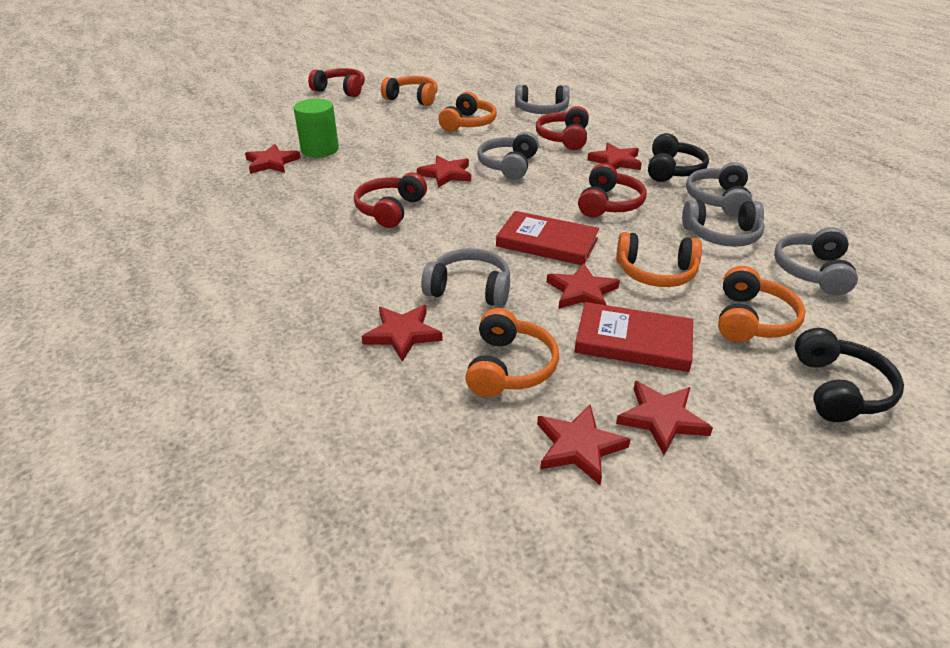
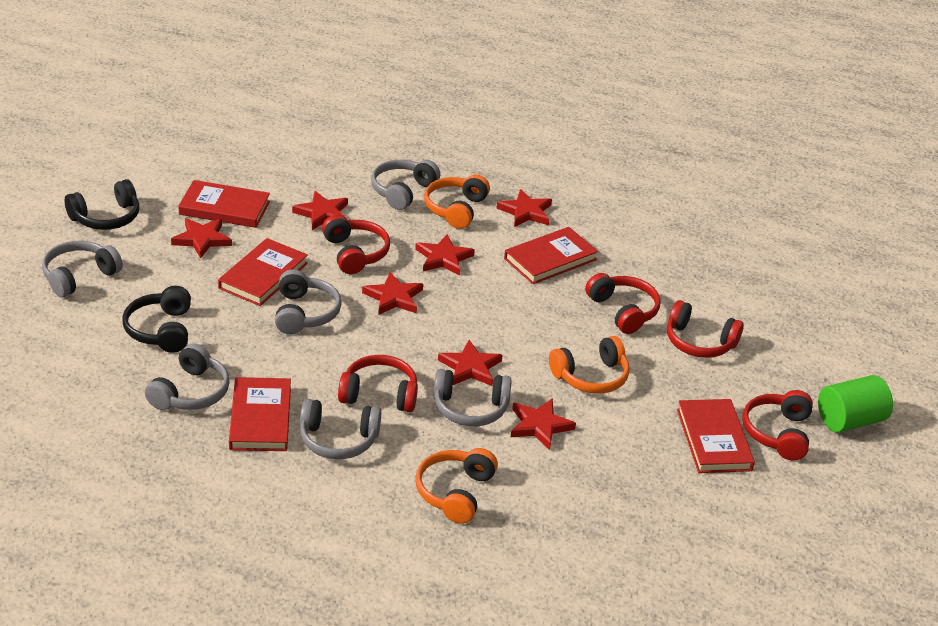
orange headphones: 5 -> 3
red book: 2 -> 5
red headphones: 4 -> 5

